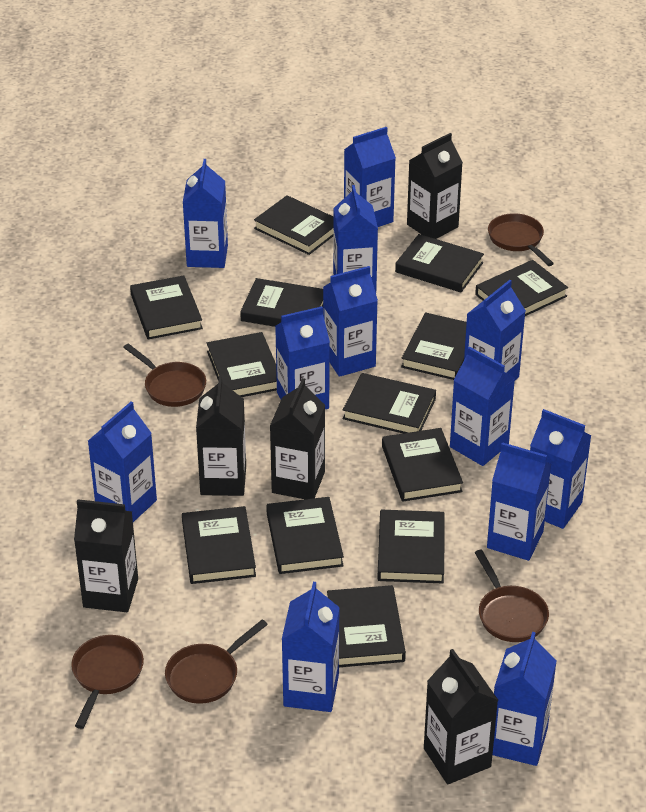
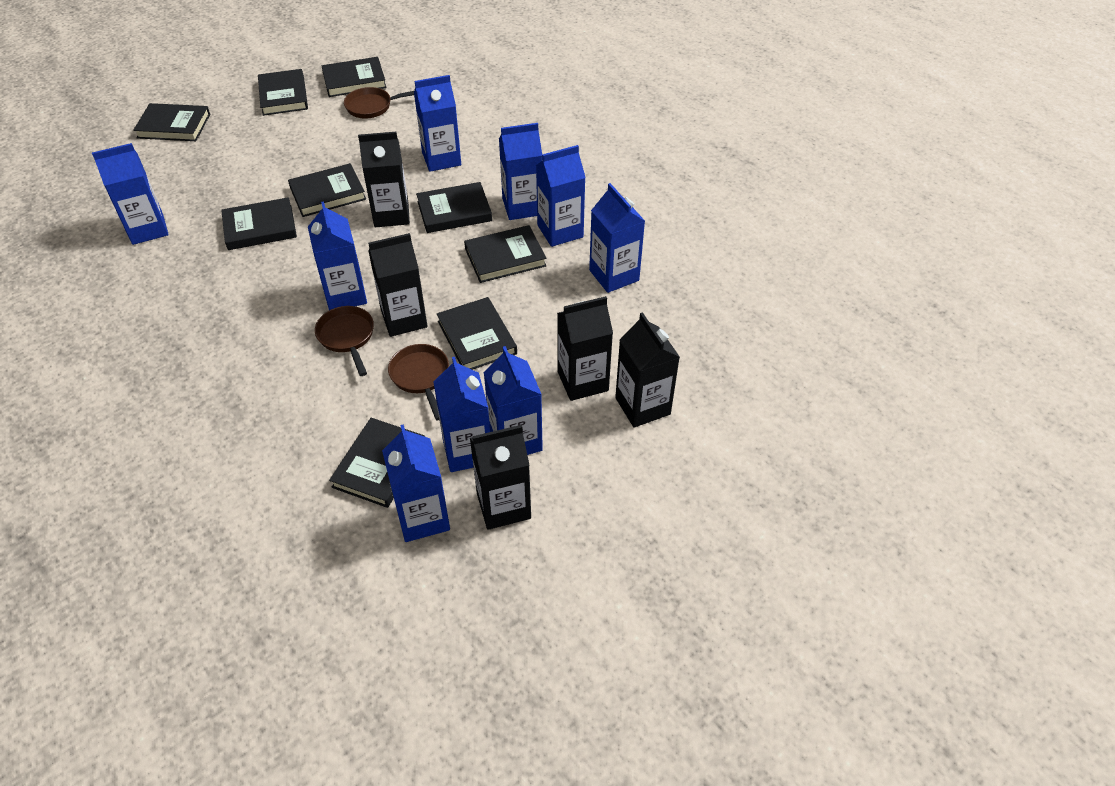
black book: 13 -> 9
blue carton: 12 -> 9
brown pan: 5 -> 3

